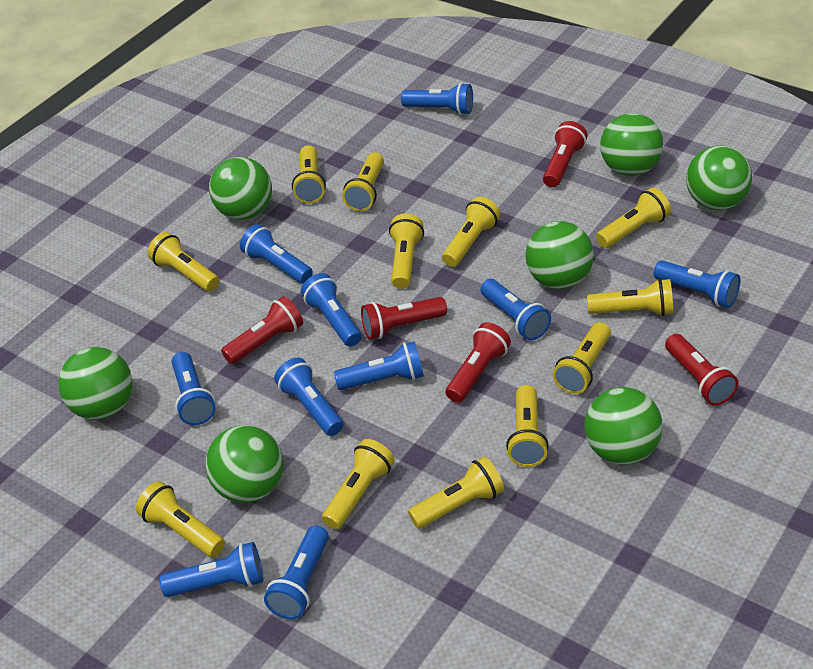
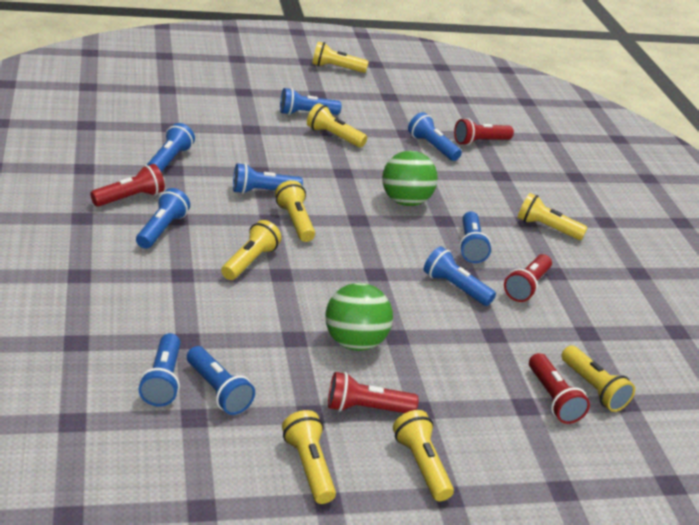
blue flashlight: 10 -> 9
green ball: 7 -> 2
yellow flashlight: 12 -> 8

